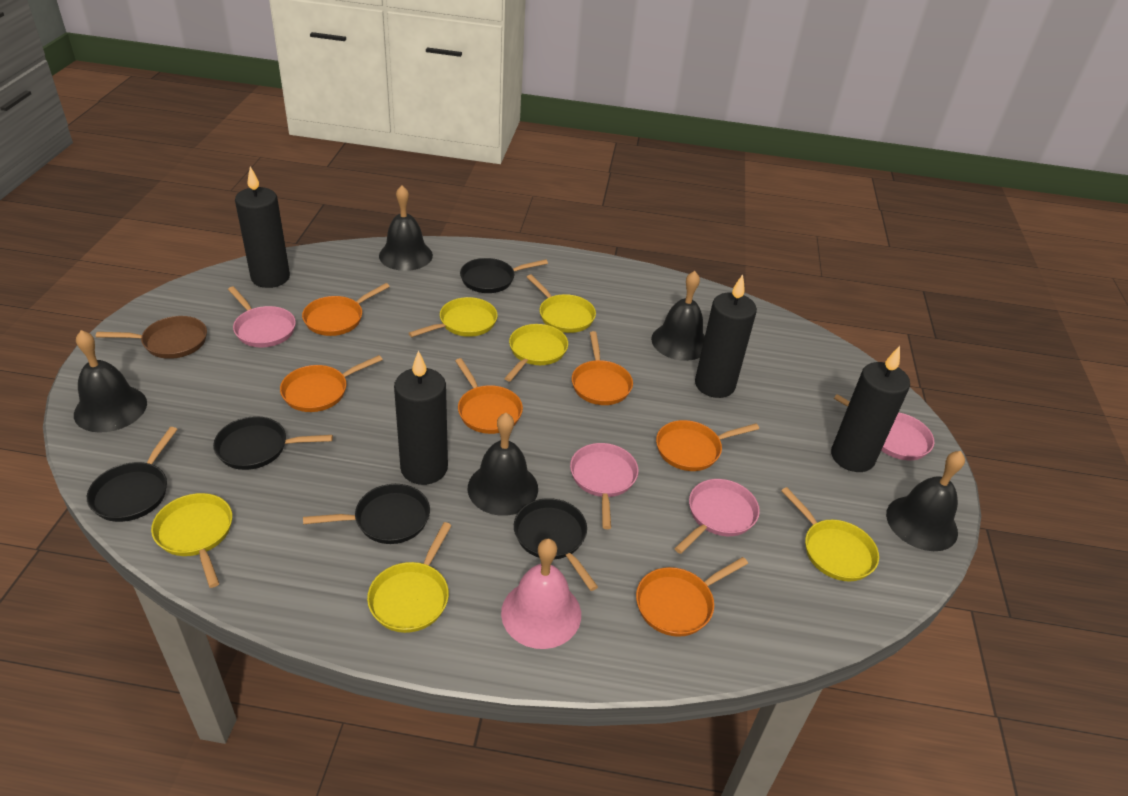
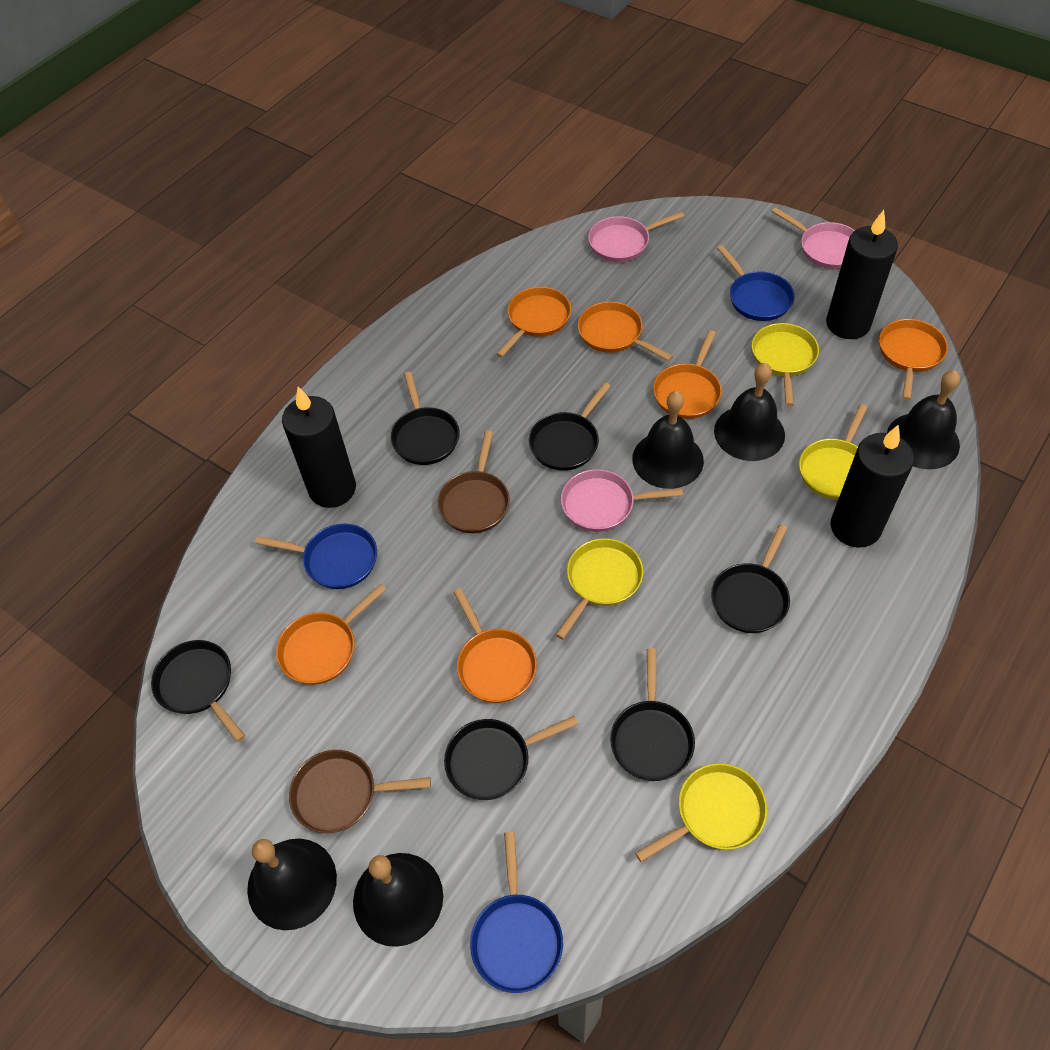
black candle: 4 -> 3
black pan: 5 -> 6
blue pan: 0 -> 3
brown pan: 1 -> 2
pink bell: 1 -> 0
pink pan: 4 -> 3
yellow pan: 6 -> 4

